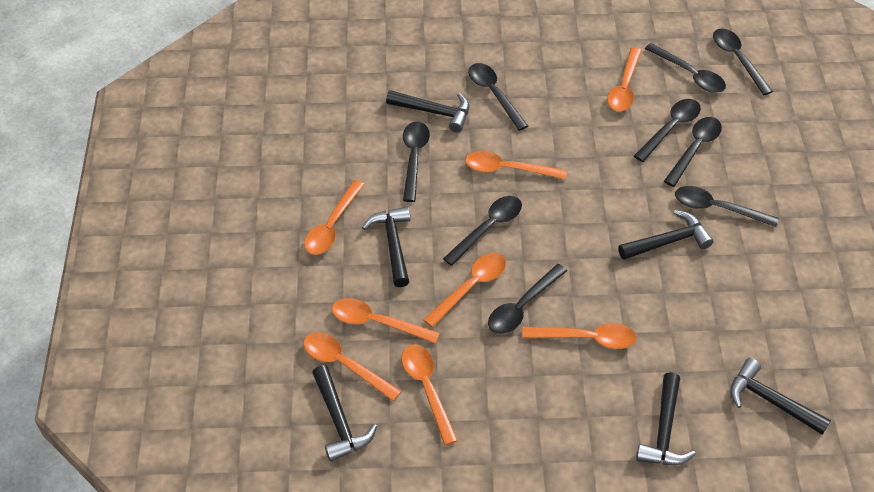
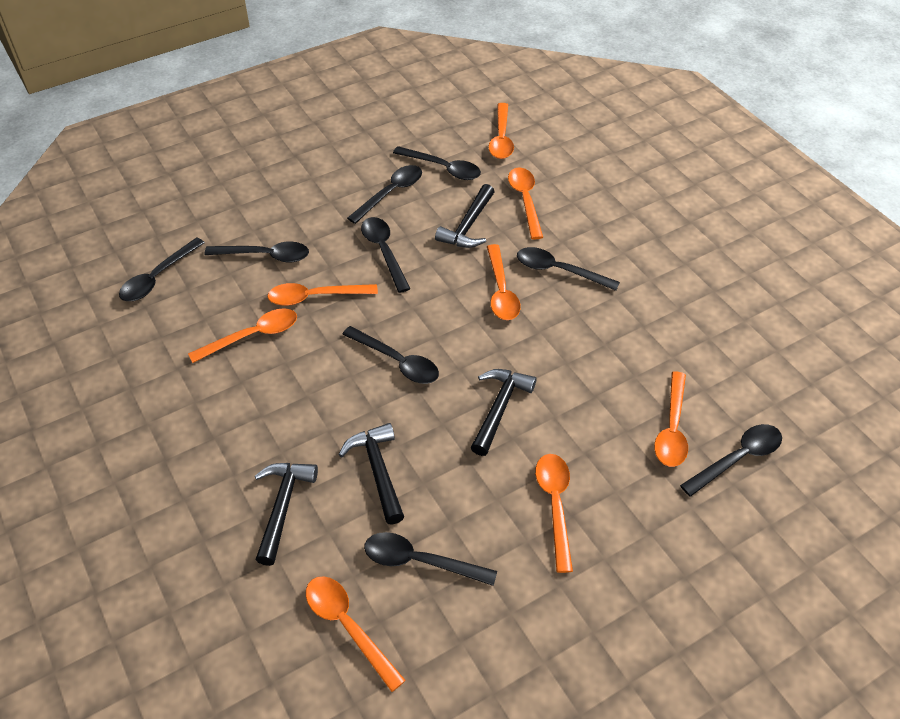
black hammer: 6 -> 4

